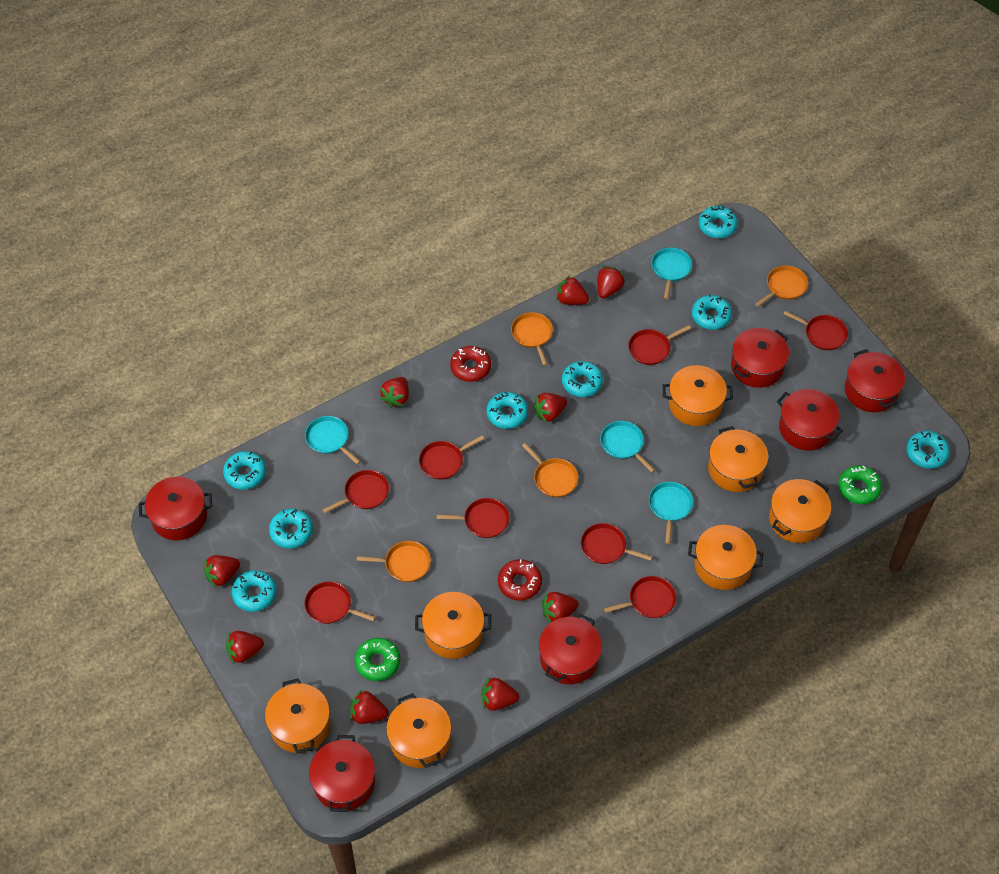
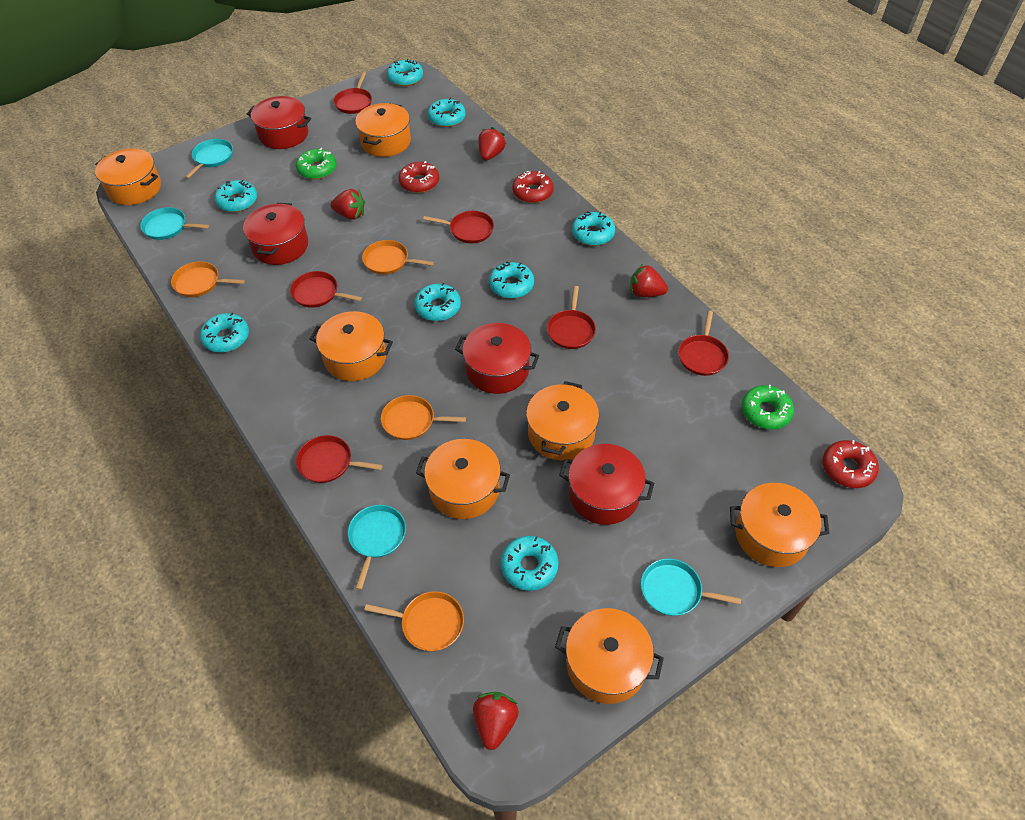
red donut: 2 -> 3
red pan: 8 -> 6
red pot: 6 -> 4
red strawberry: 9 -> 4

